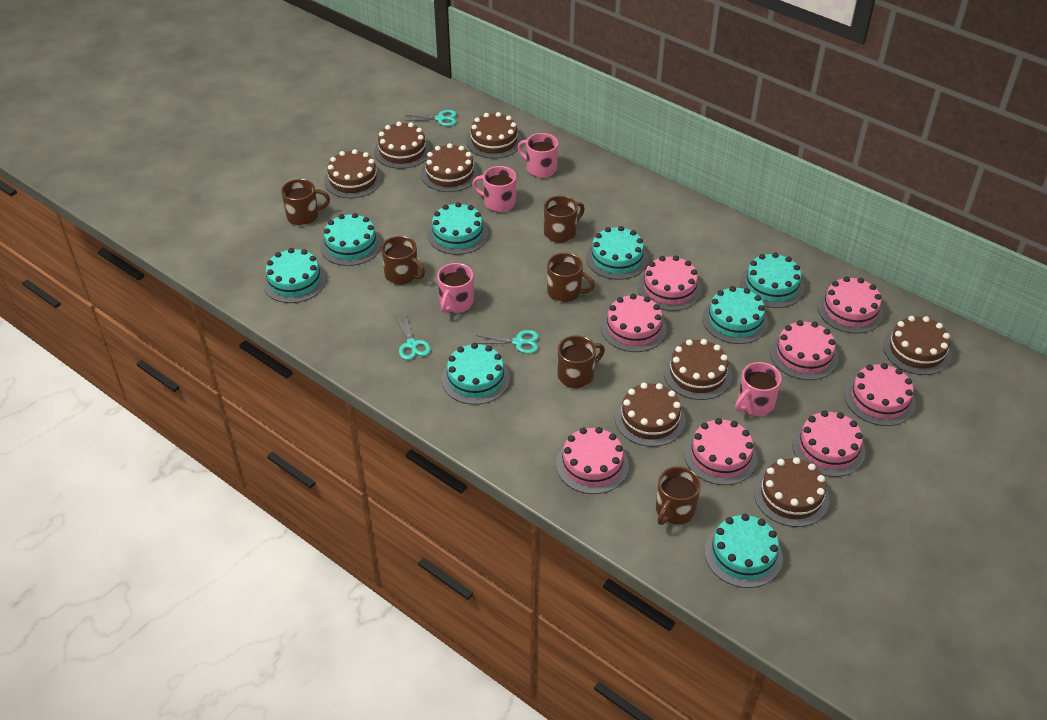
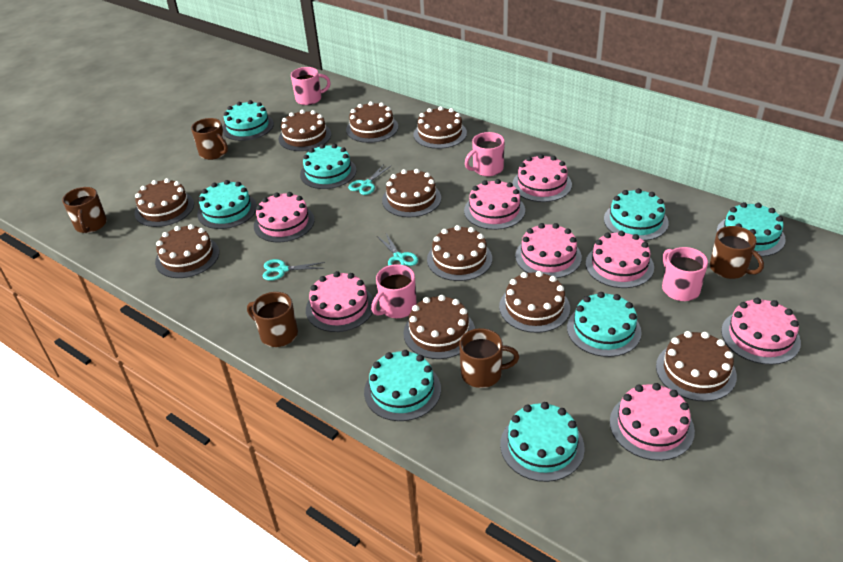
brown cake: 8 -> 10
brown mug: 6 -> 5

